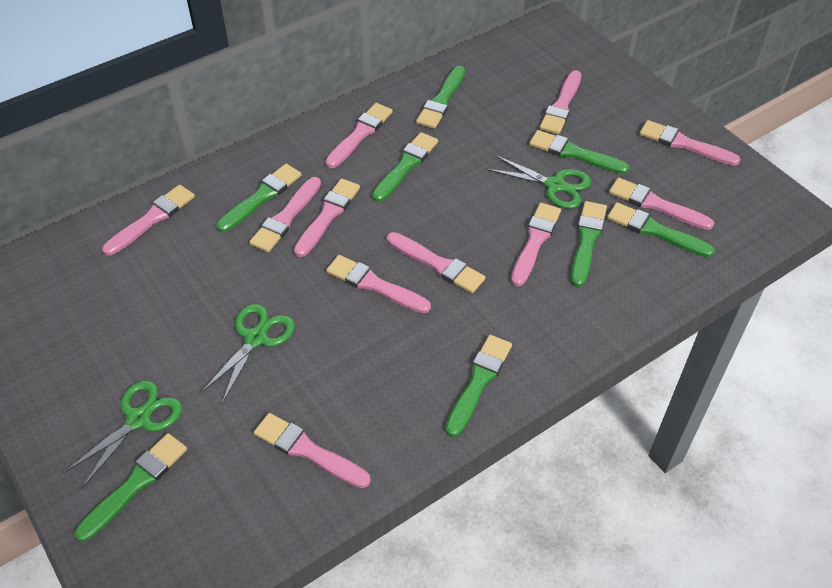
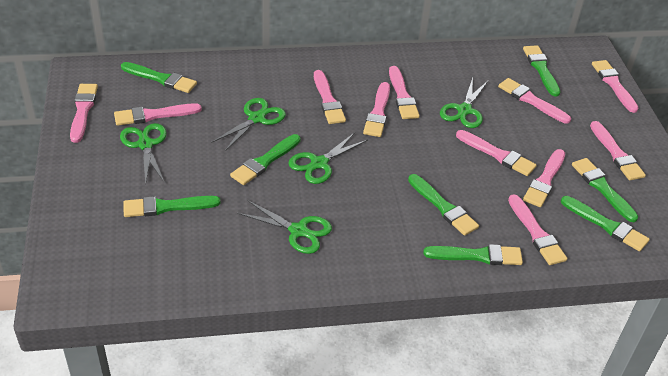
green scissors: 3 -> 5

